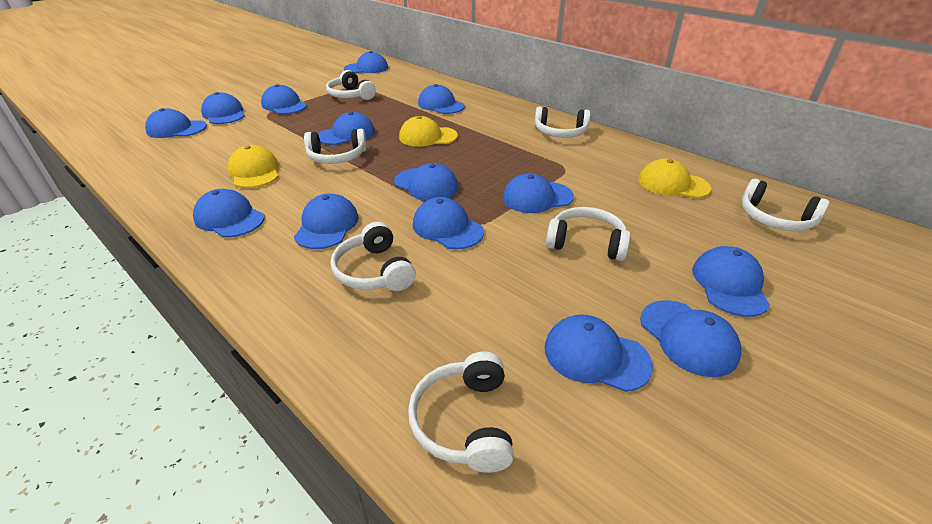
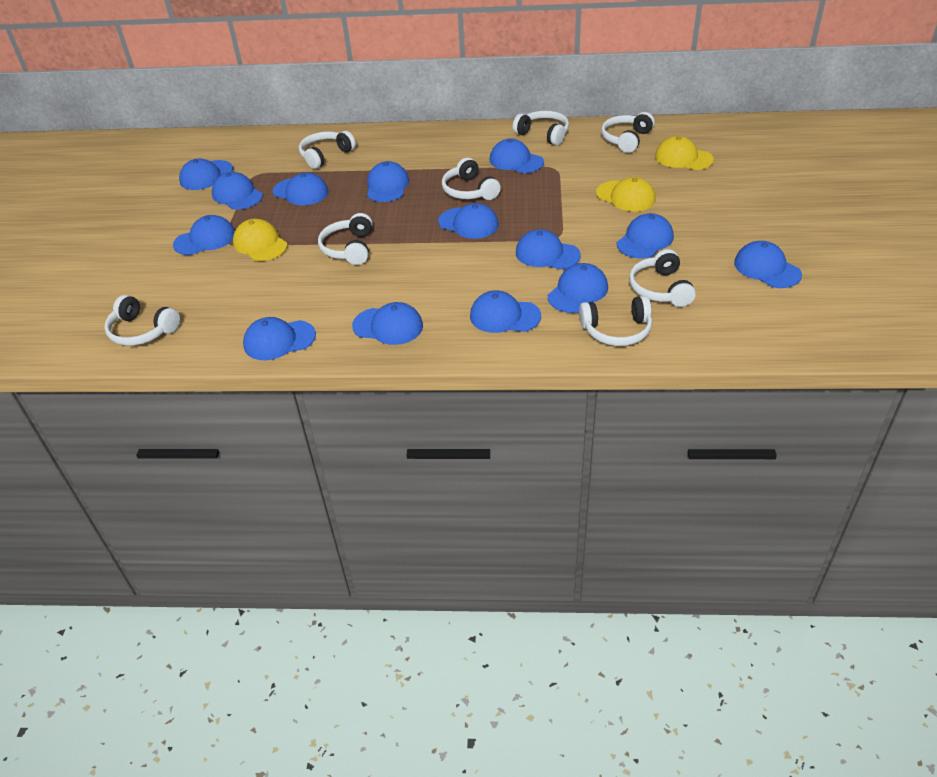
white headphones: 7 -> 8

